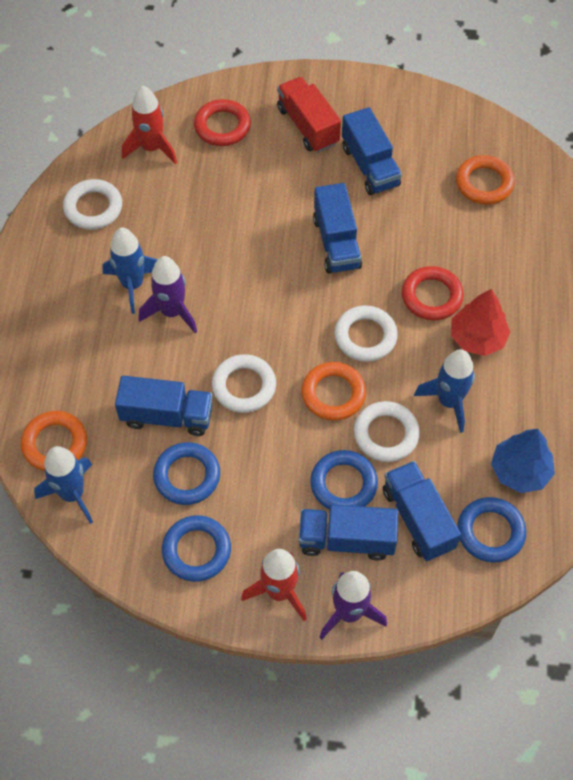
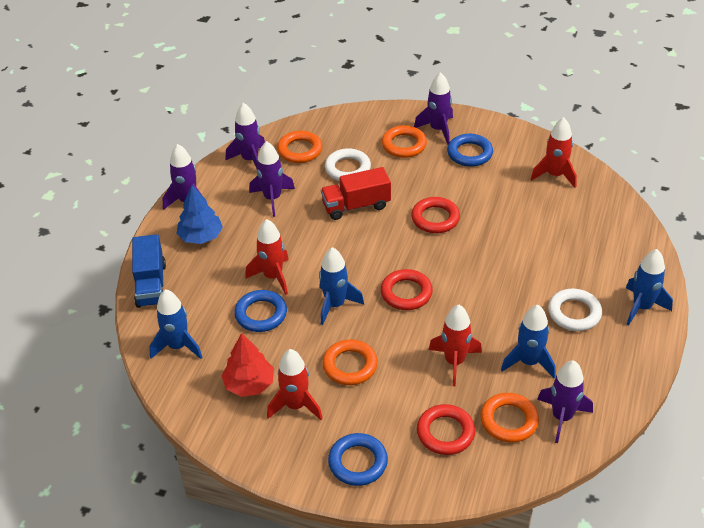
blue ring: 4 -> 3
blue rocket: 3 -> 4
blue truck: 5 -> 1
orange ring: 3 -> 4
purple rocket: 2 -> 5
red ring: 2 -> 3
red rocket: 2 -> 4
white ring: 4 -> 2

